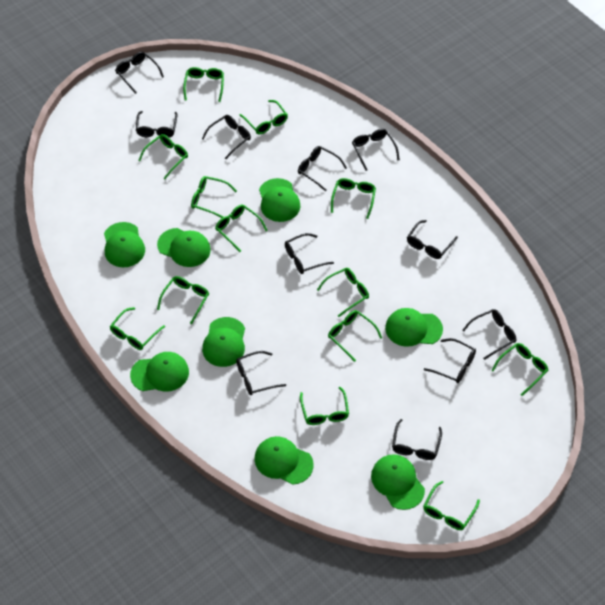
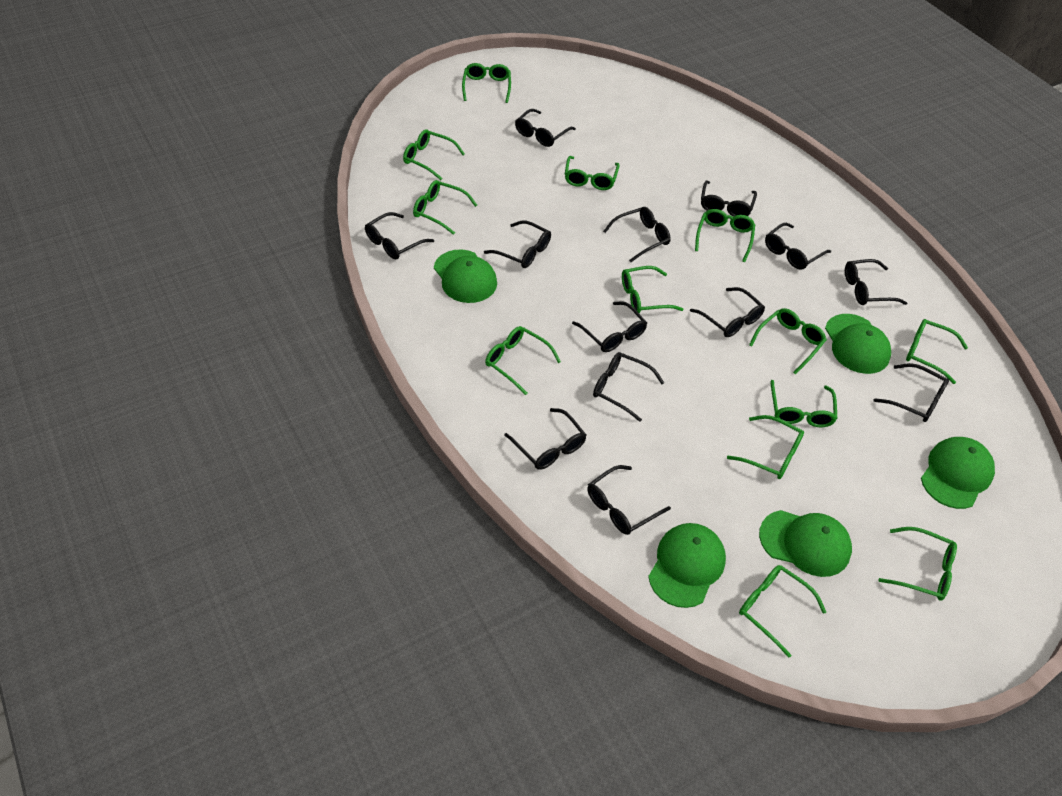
black glasses: 11 -> 13
green cap: 8 -> 5

